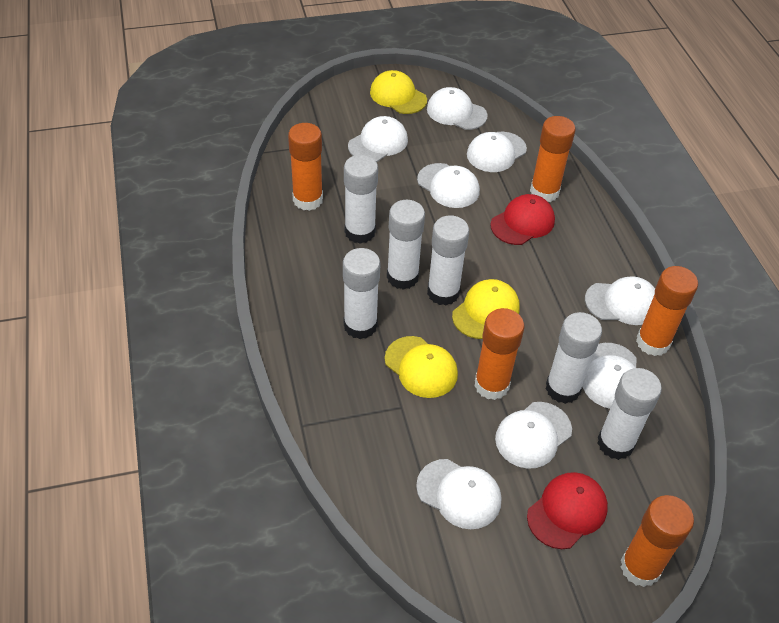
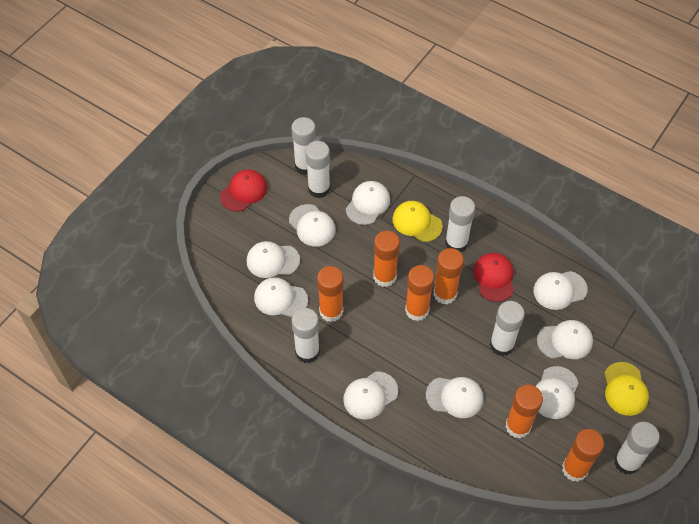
orange glue stick: 5 -> 6
white cap: 8 -> 9
yellow cap: 3 -> 2

